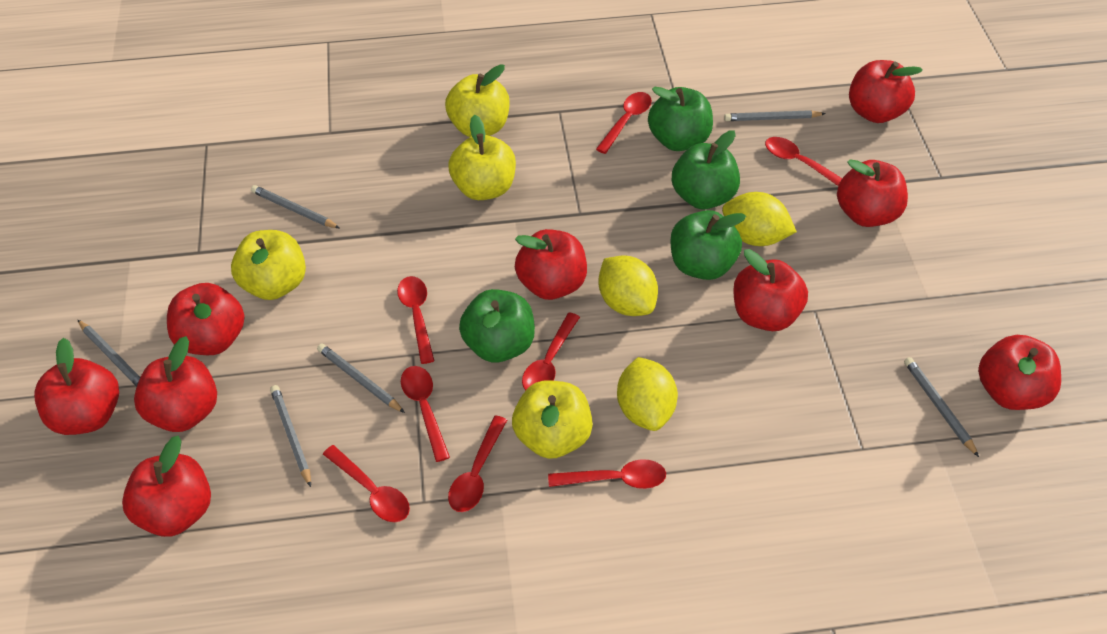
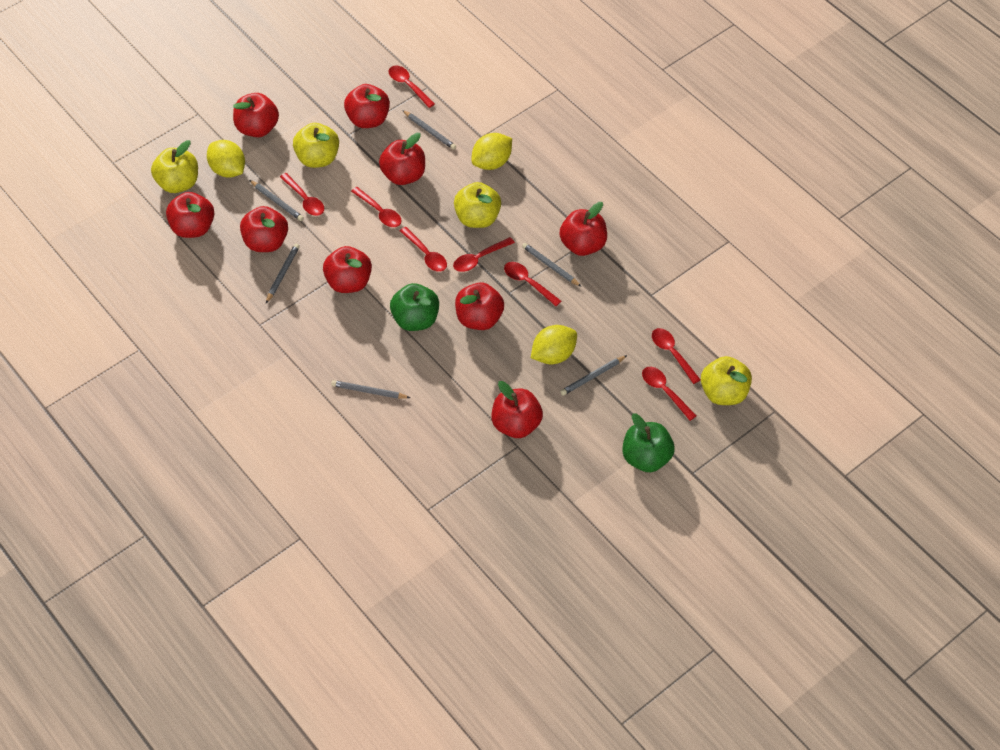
green apple: 4 -> 2

